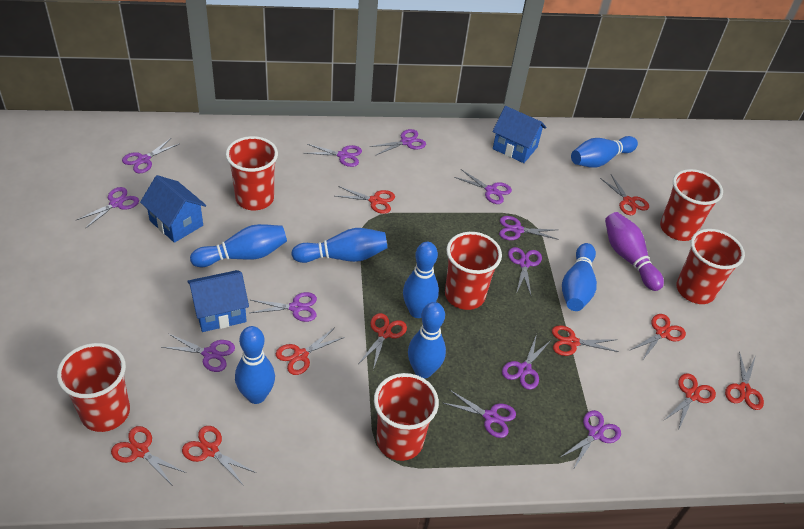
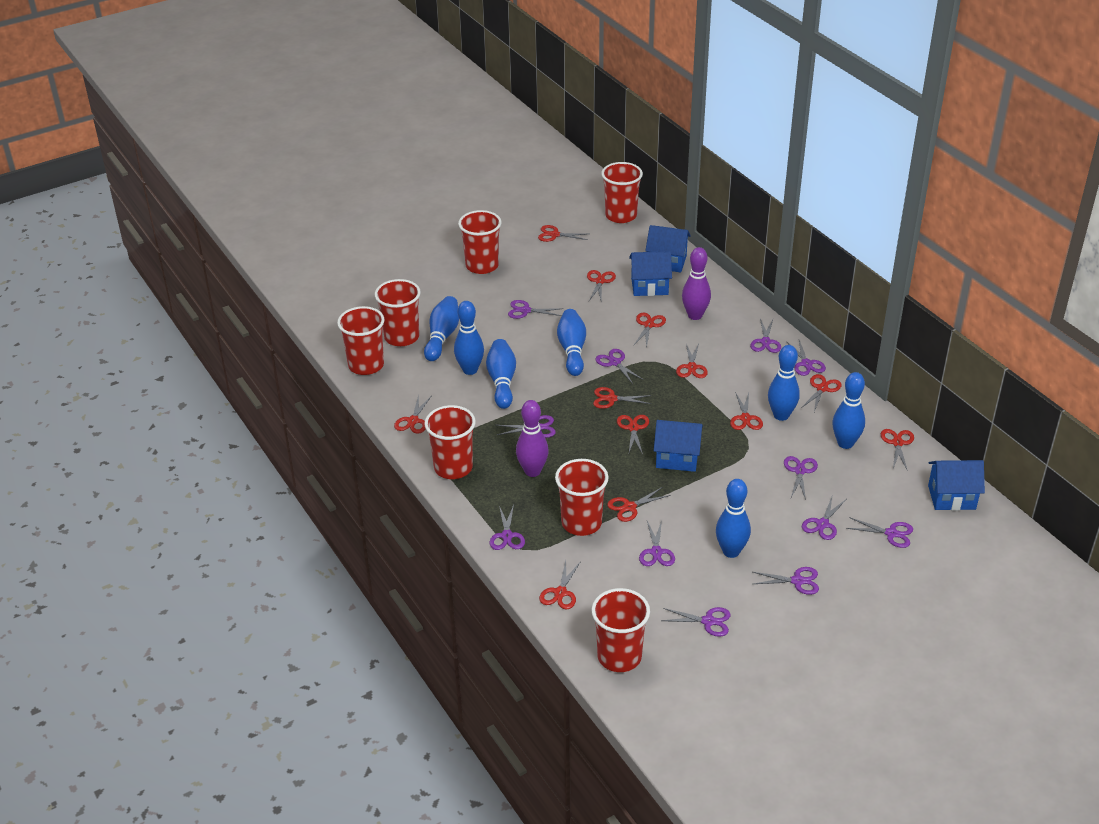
blue house: 3 -> 4
purple bowling pin: 1 -> 2
red cup: 6 -> 7
red scissors: 10 -> 12

